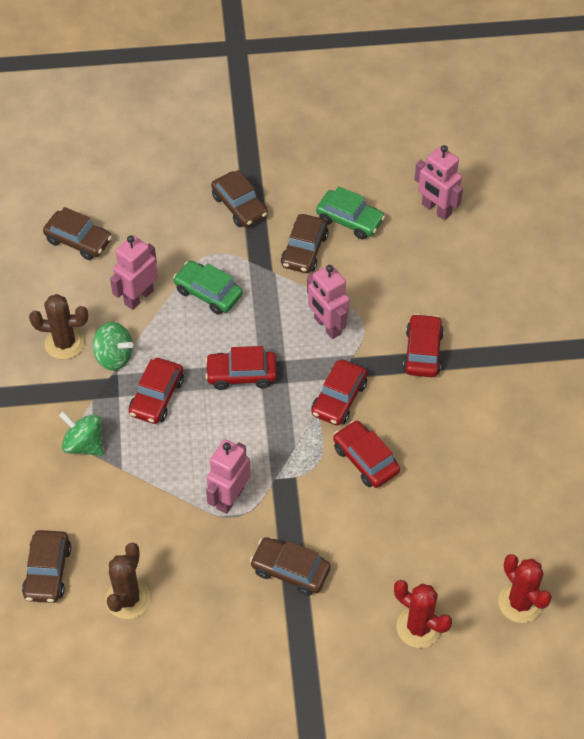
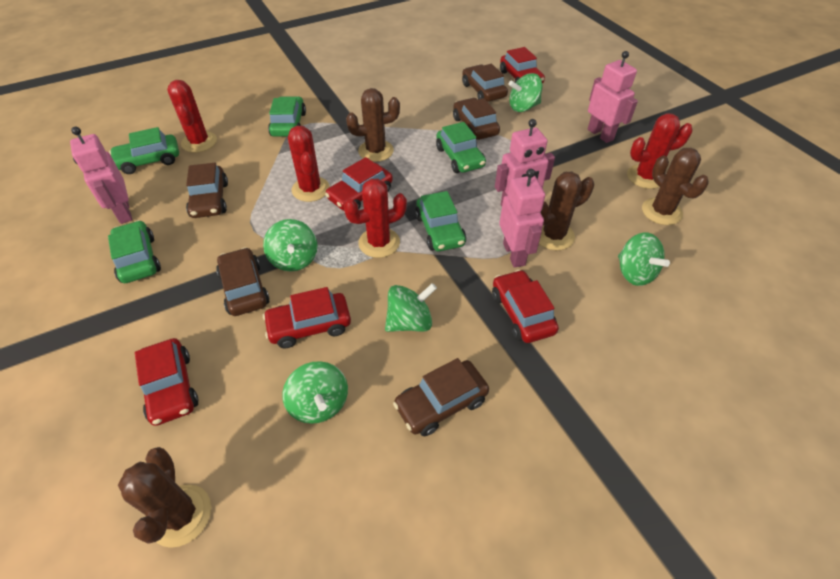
brown cactus: 2 -> 4
green car: 2 -> 5
green spinning top: 2 -> 5
red cactus: 2 -> 4

